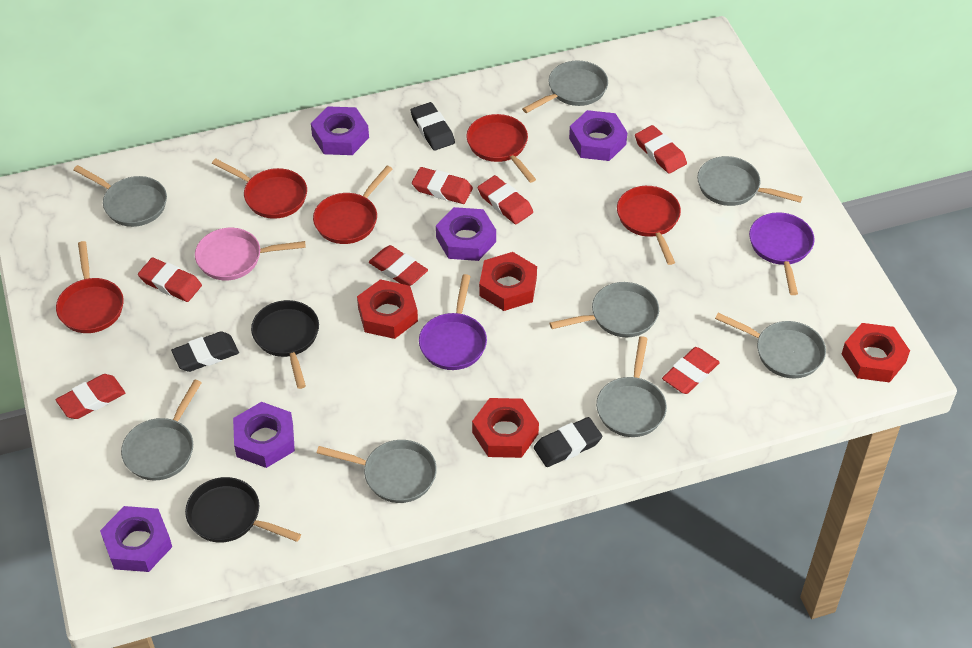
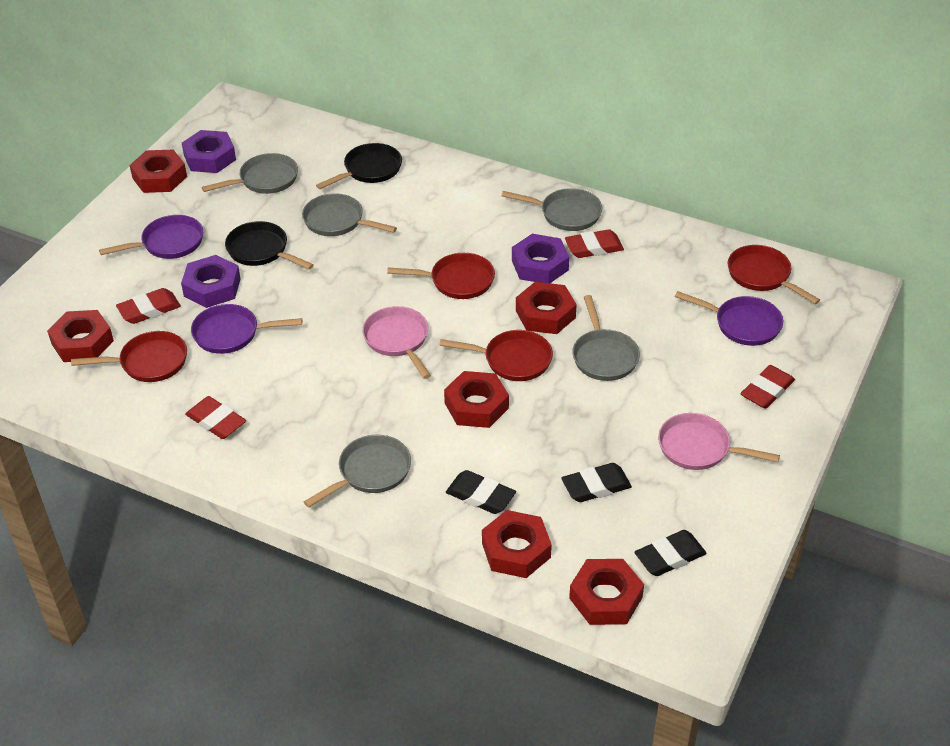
grey pan: 8 -> 5
pink pan: 1 -> 2
purple nut: 5 -> 3
purple pan: 2 -> 3
red eraser: 7 -> 4
red nut: 4 -> 6
red pan: 5 -> 4

